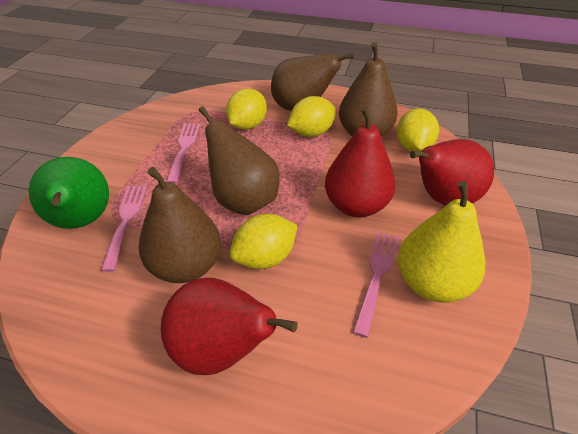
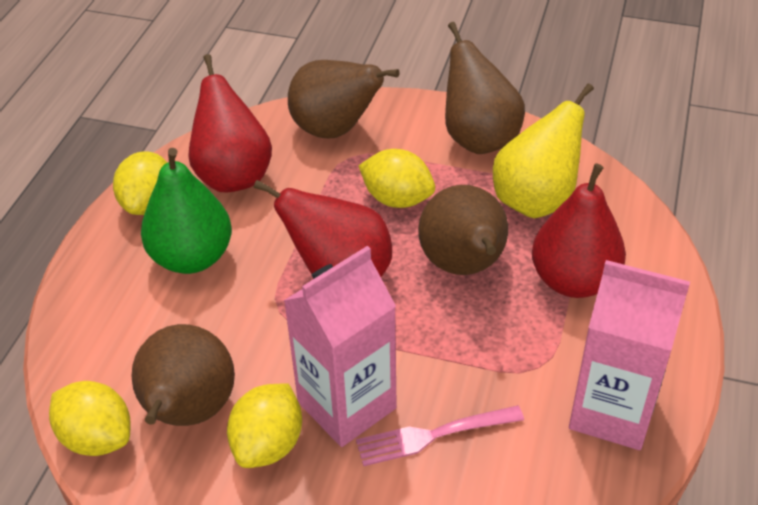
pink carton: 0 -> 2
pink fork: 3 -> 1

